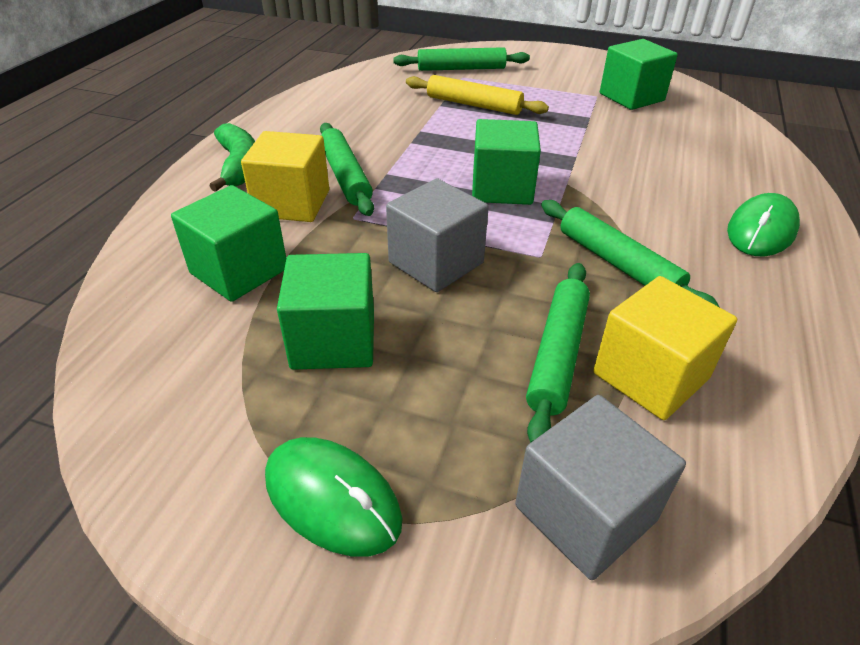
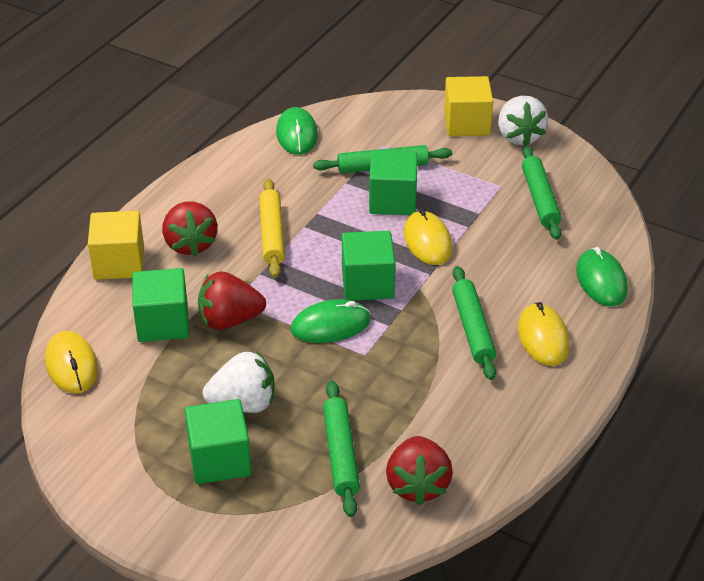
green banana: 1 -> 0
green mouse: 2 -> 3
grey cube: 2 -> 0
red strawberry: 0 -> 3
white strawberry: 0 -> 2
yellow mouse: 0 -> 3

